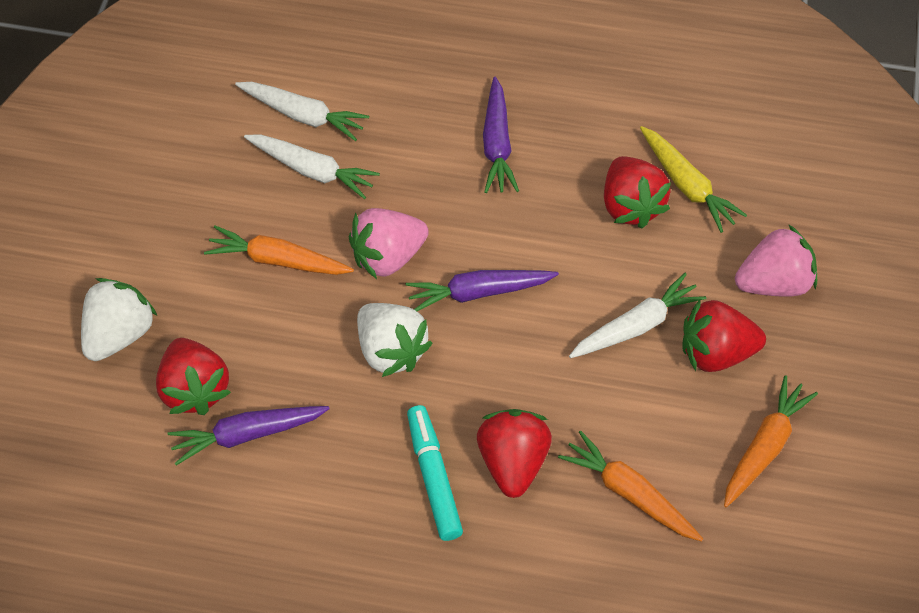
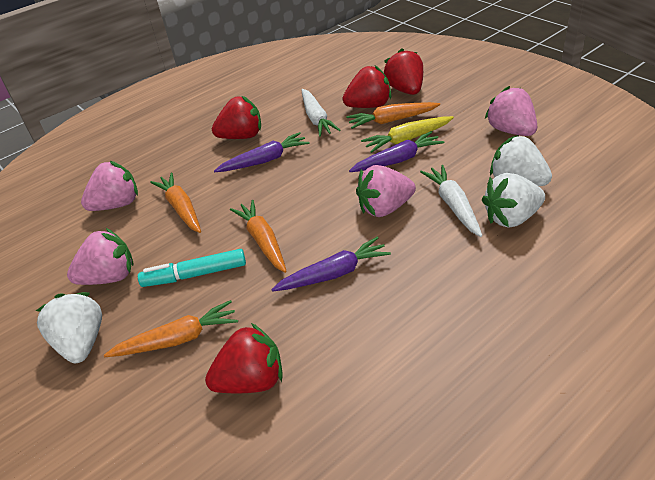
orange carrot: 3 -> 4
pink strawberry: 2 -> 4
white carrot: 3 -> 2
white strawberry: 2 -> 3

